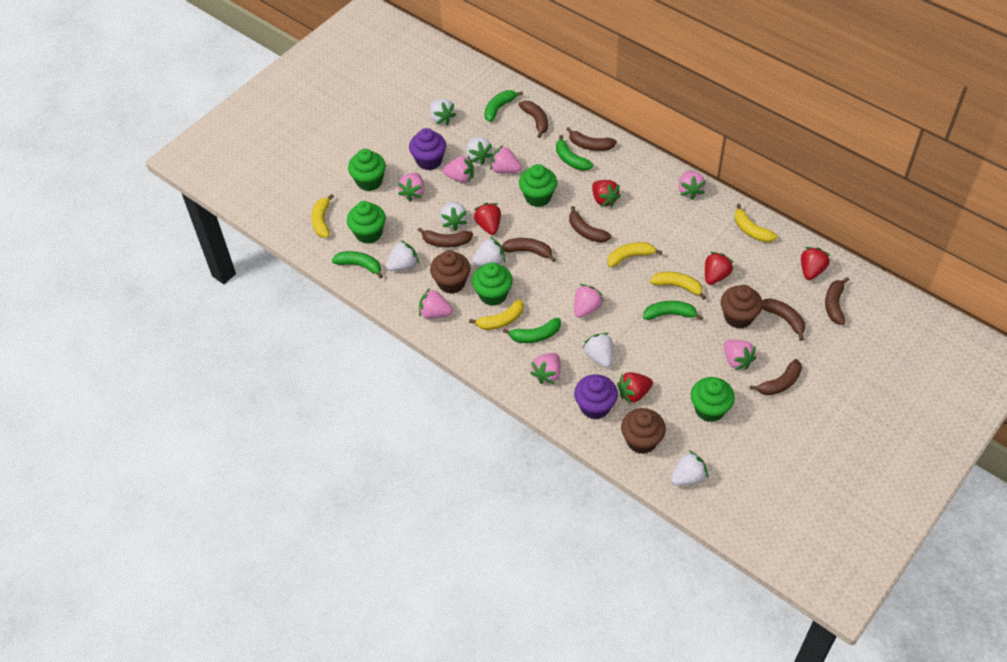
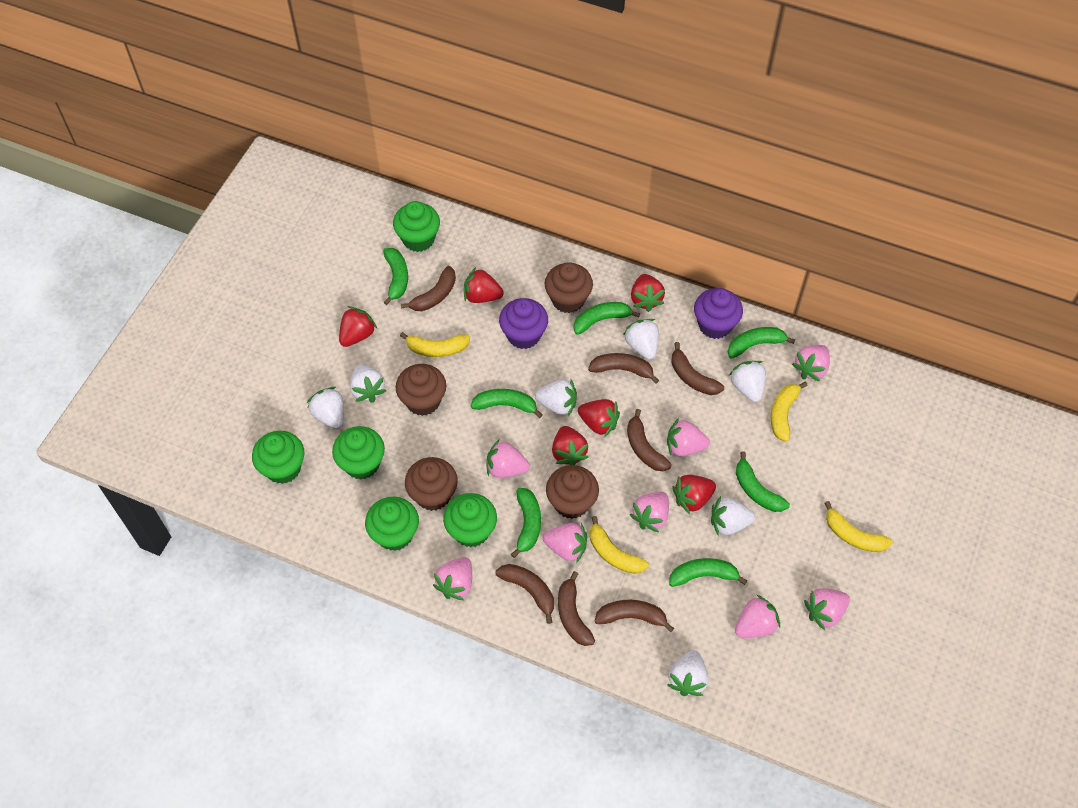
brown banana: 8 -> 7
brown cupcake: 3 -> 4
green banana: 5 -> 7
red strawberry: 5 -> 6
yellow banana: 5 -> 4

